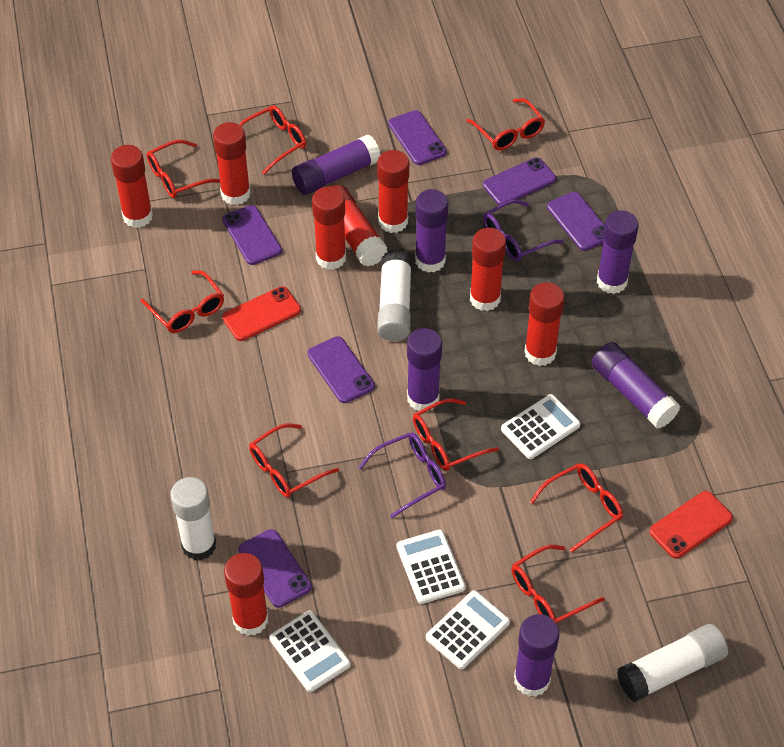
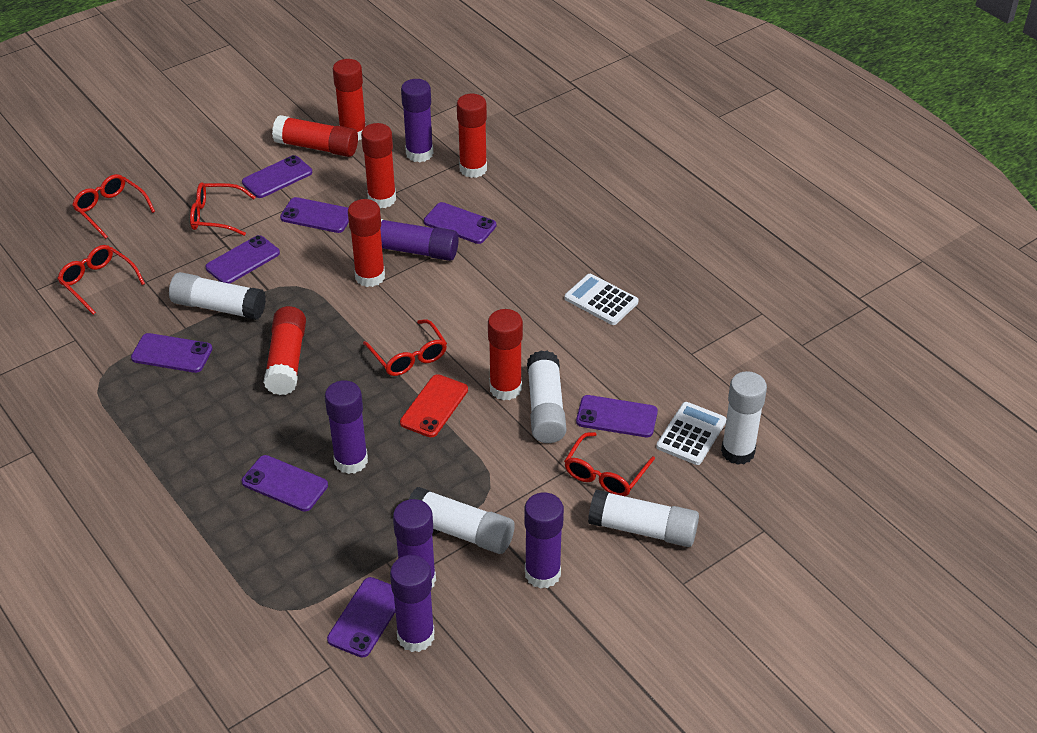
purple glasses: 2 -> 0
purple phone: 6 -> 8
red glasses: 8 -> 5
red glue stick: 8 -> 7
red phone: 2 -> 1
white calculator: 4 -> 2
white glue stick: 3 -> 5

